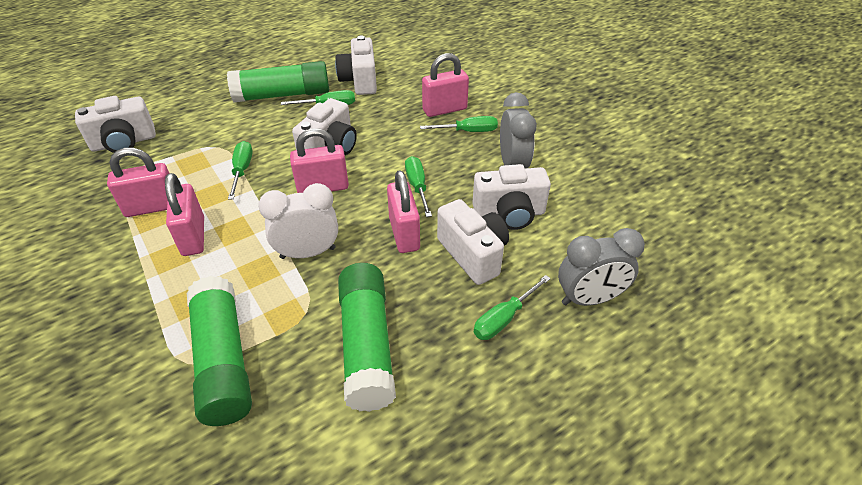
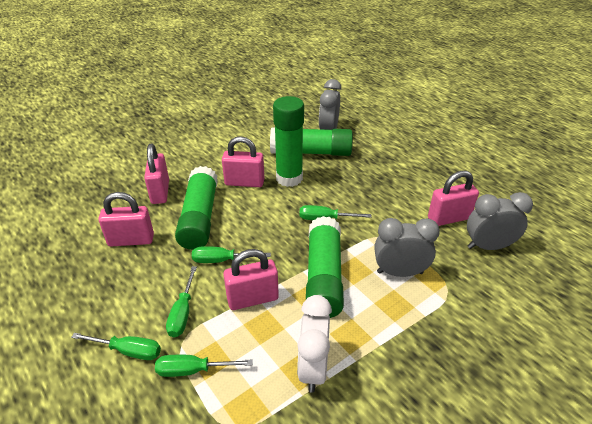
green glue stick: 3 -> 4
grey clock: 2 -> 3
white camera: 5 -> 0

